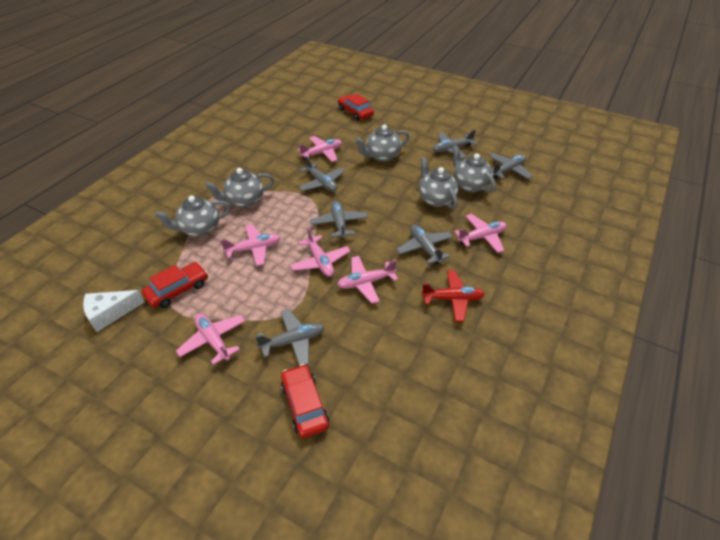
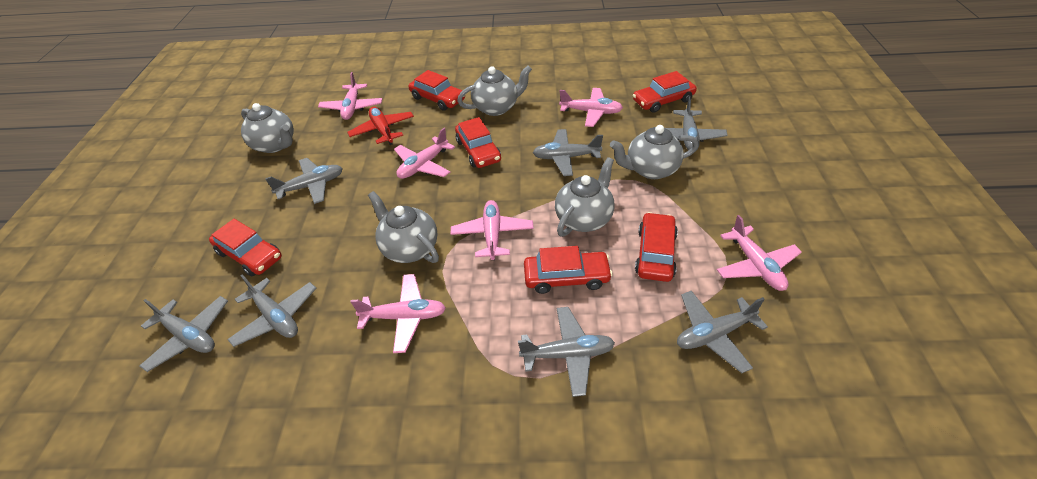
grey plane: 6 -> 7
red car: 3 -> 6
white cheese: 1 -> 0

